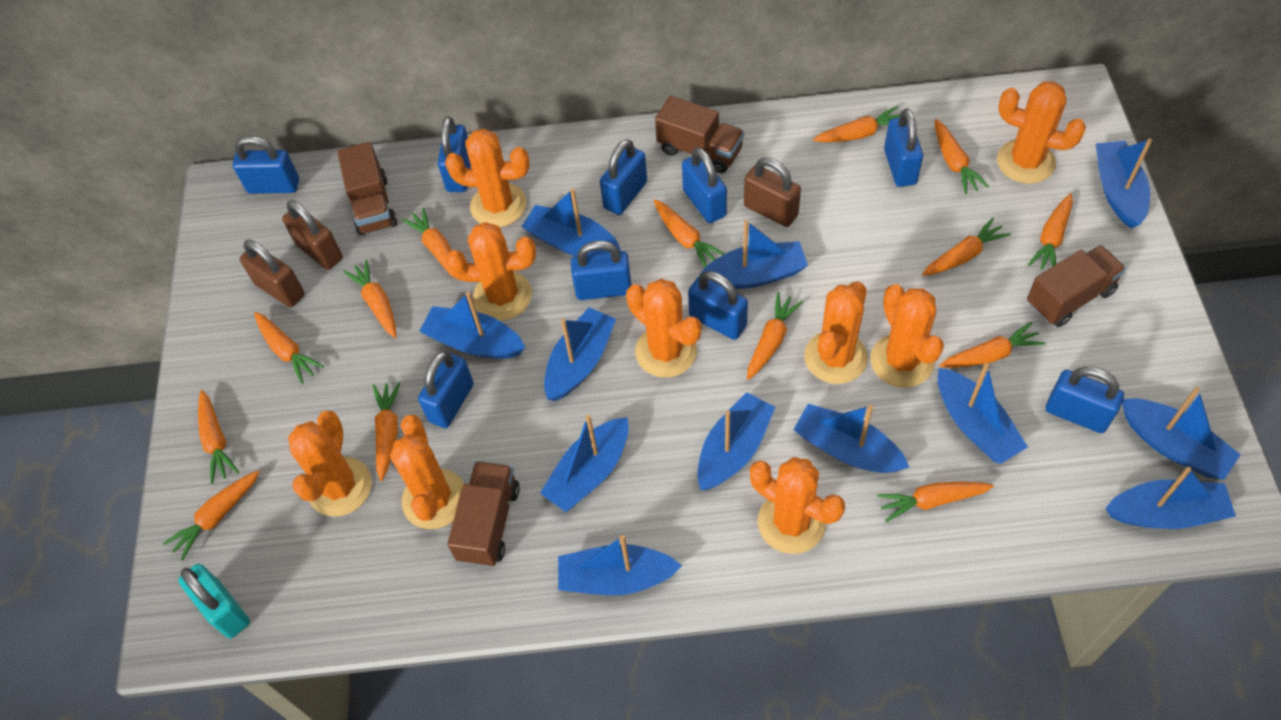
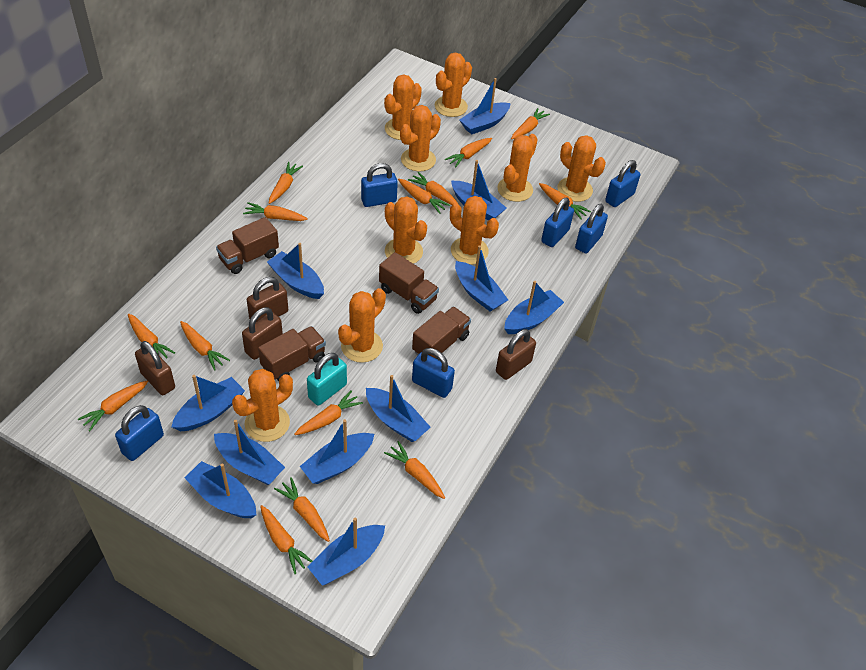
blue boat: 12 -> 11
blue padlock: 9 -> 6
brown padlock: 3 -> 4

